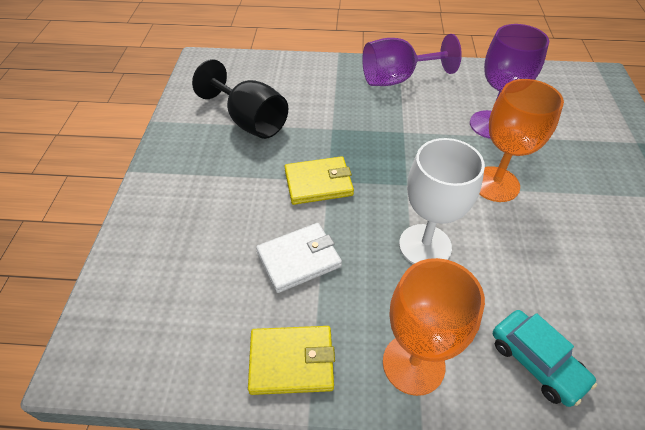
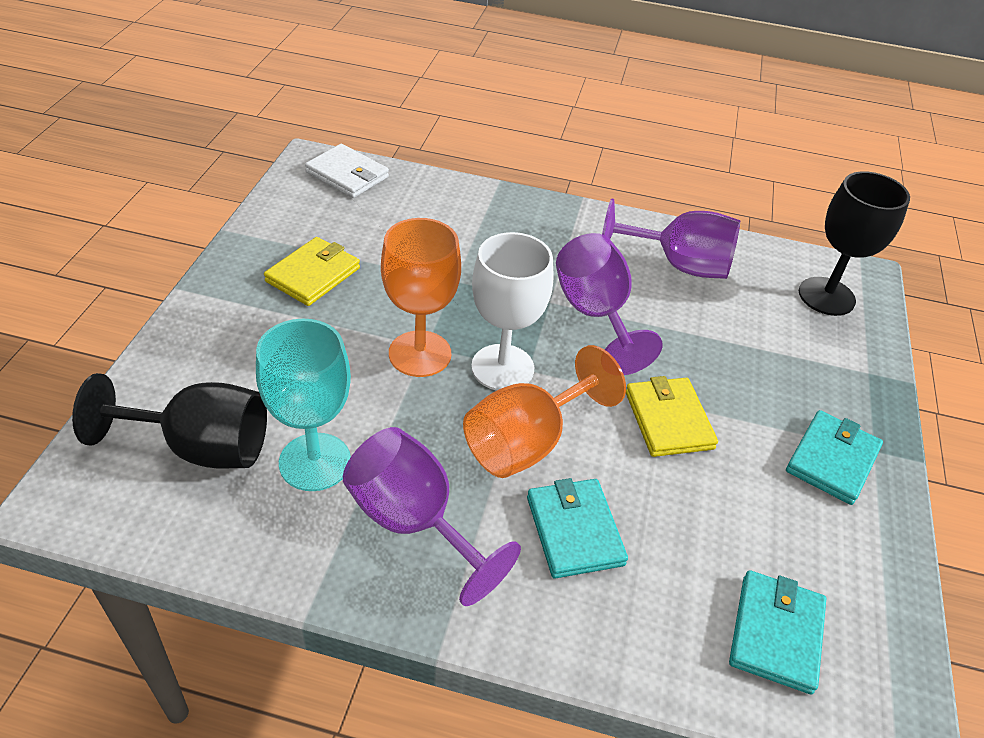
black goblet: 1 -> 2
purple goblet: 2 -> 3
turquoise car: 1 -> 0
turquoise goblet: 0 -> 1
turquoise wallet: 0 -> 3

